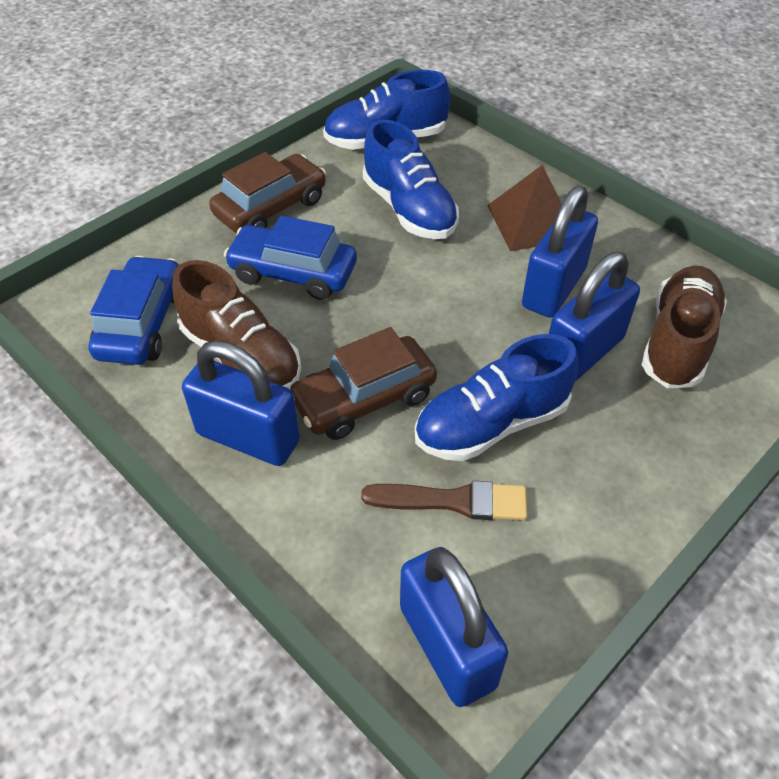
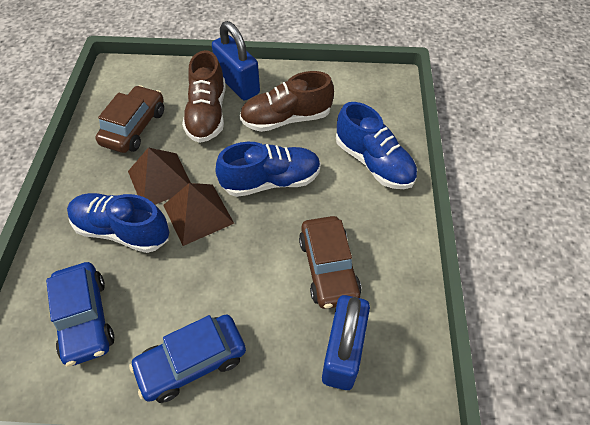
blue padlock: 4 -> 2
brown brush: 1 -> 0
brown pyramid: 1 -> 2

